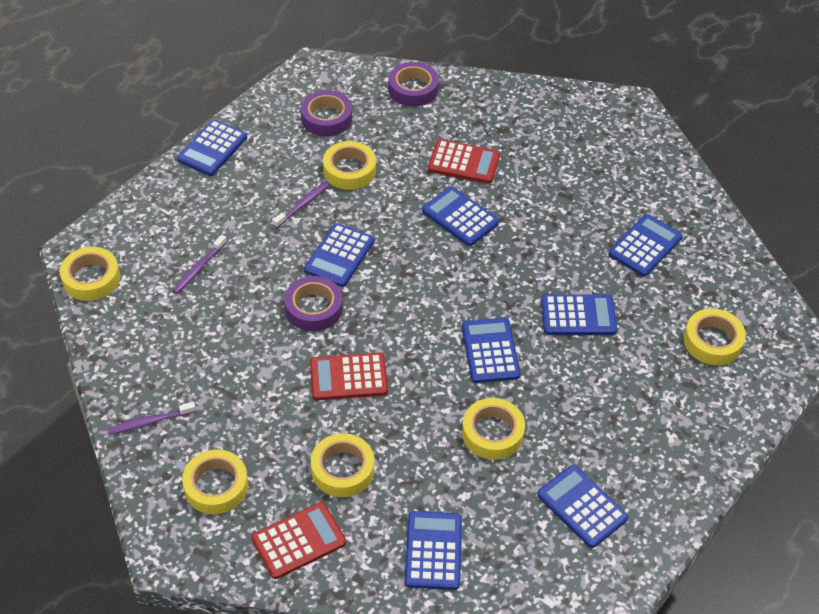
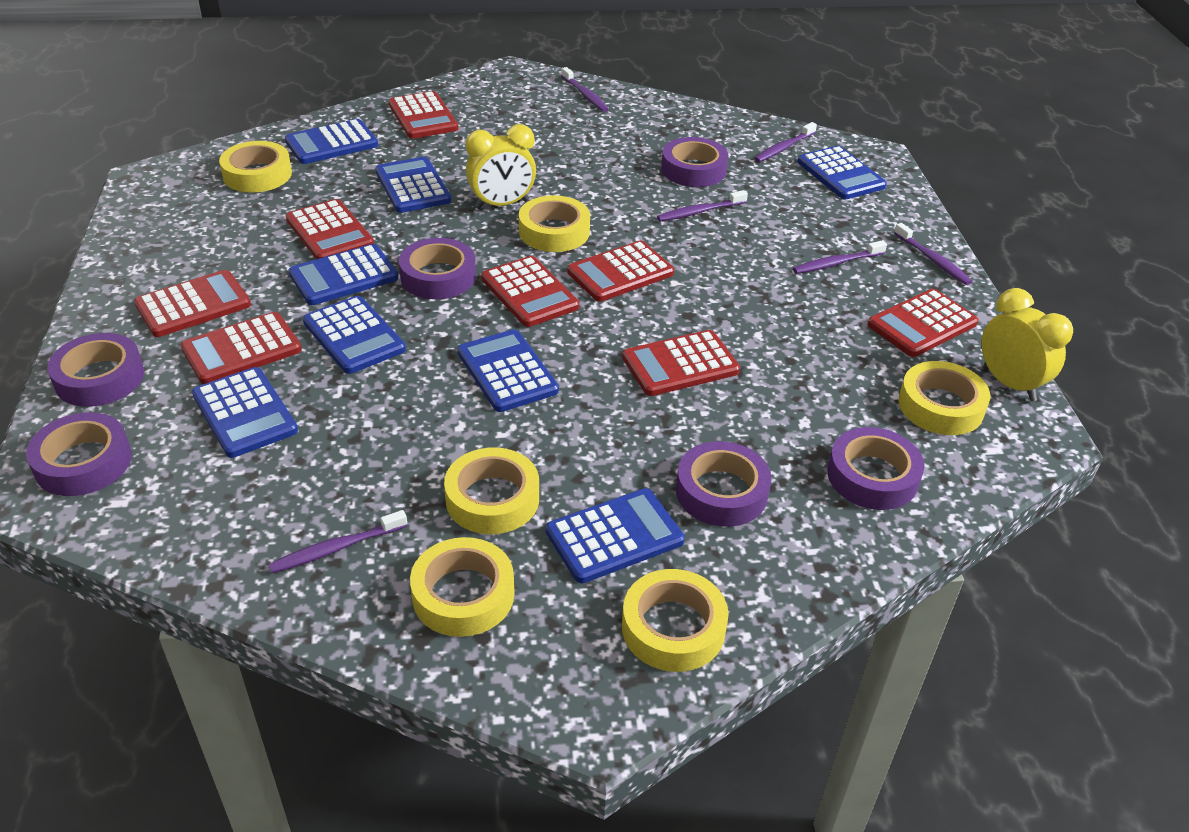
purple tape: 3 -> 6
purple toothbrush: 3 -> 6
red calculator: 3 -> 8
yellow clock: 0 -> 2

